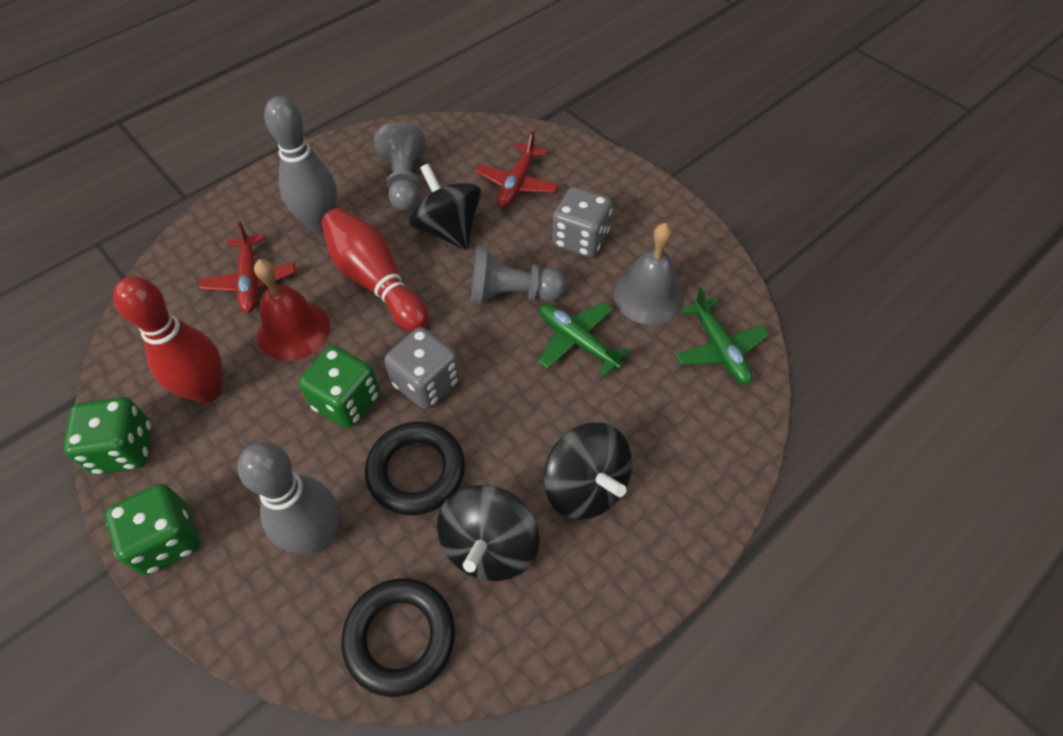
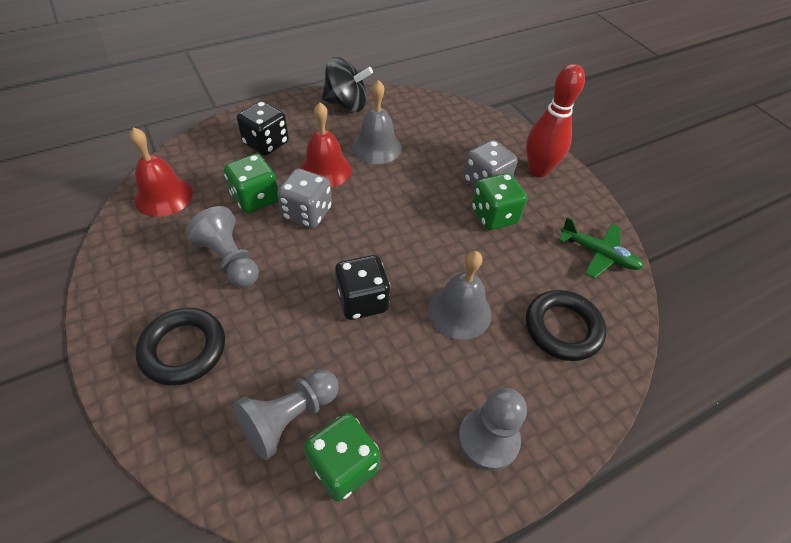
black dice: 0 -> 2
black spinning top: 3 -> 1
green plane: 2 -> 1
grey bell: 1 -> 2
grey bowling pin: 2 -> 0
grey pawn: 2 -> 3
red bell: 1 -> 2
red bowling pin: 2 -> 1
red plane: 2 -> 0

